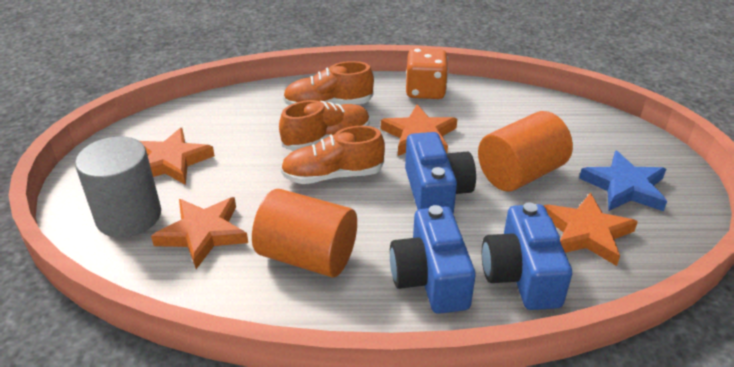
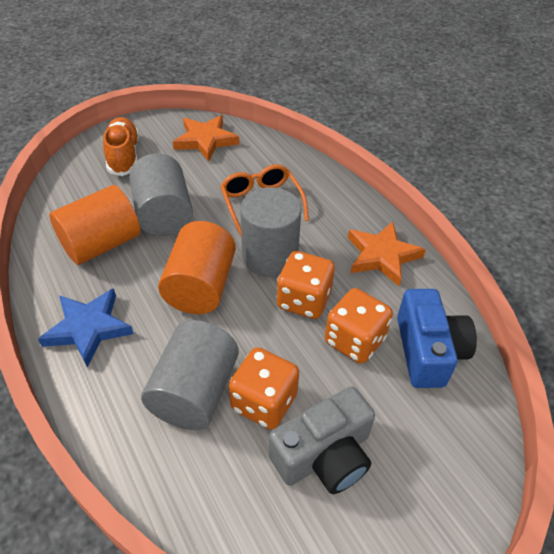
blue camera: 3 -> 1
grey camera: 0 -> 1
grey cylinder: 1 -> 3
orange dice: 1 -> 3
orange glasses: 0 -> 1
orange shoe: 3 -> 1
orange star: 4 -> 2

